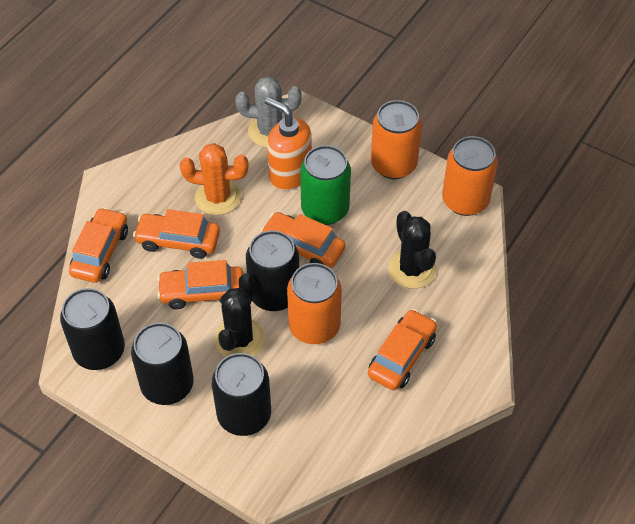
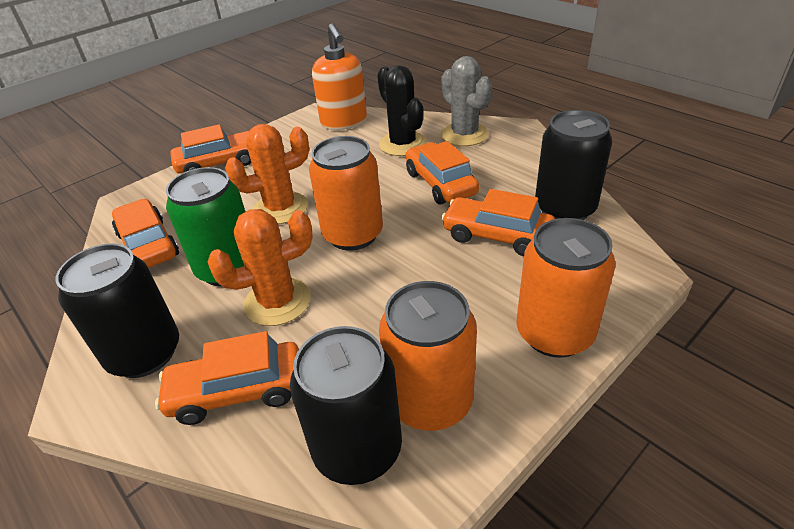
black cactus: 2 -> 1
black can: 4 -> 3
orange cactus: 1 -> 2

